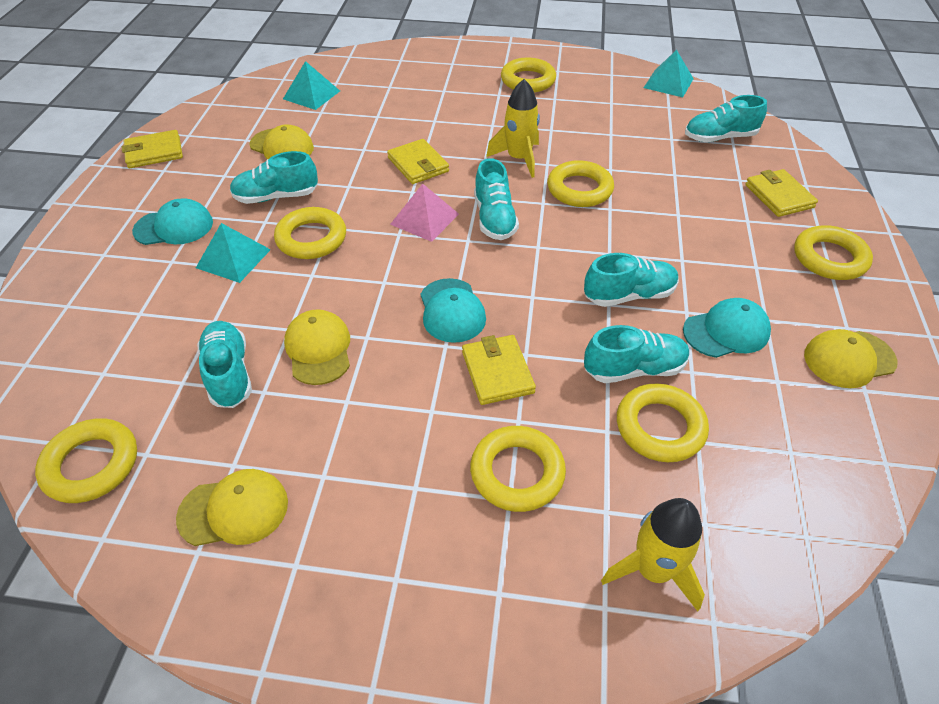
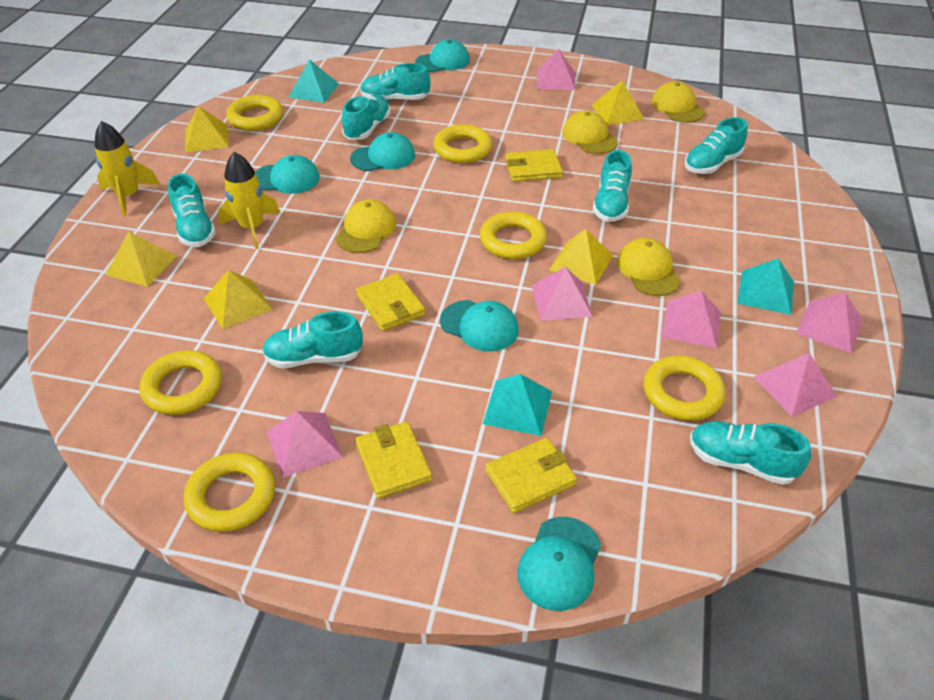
pink pyramid: 1 -> 6
turquoise cap: 3 -> 5
turquoise shoe: 6 -> 7
yellow pyramid: 0 -> 5
yellow ring: 7 -> 6

